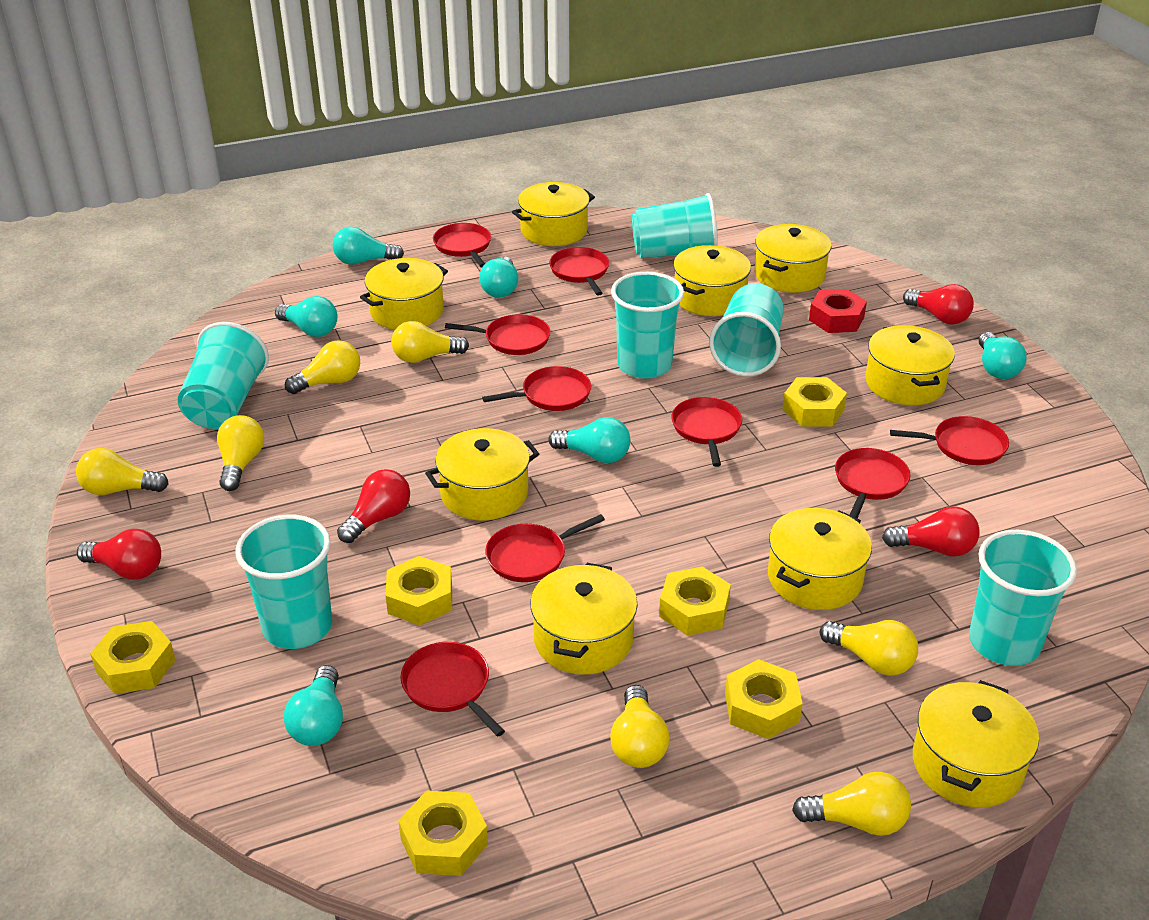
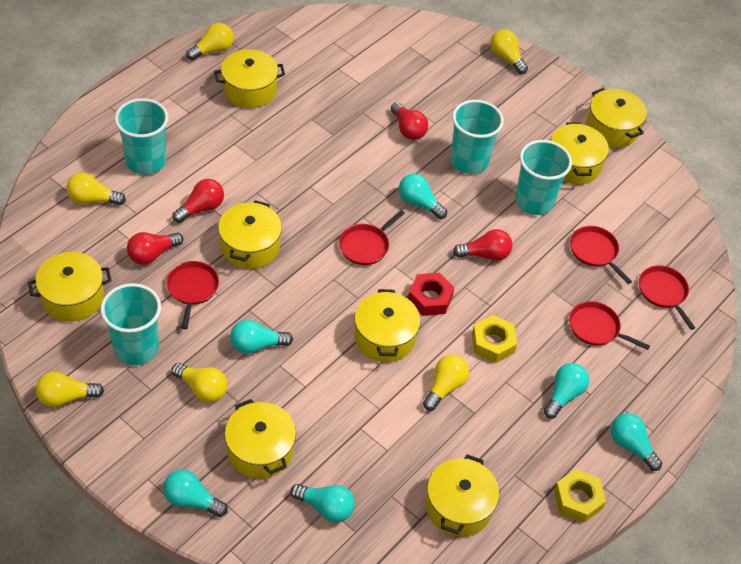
red pan: 9 -> 5
turquoise cup: 6 -> 4
yellow light bulb: 7 -> 6
yellow nut: 6 -> 2
yellow pot: 9 -> 8

